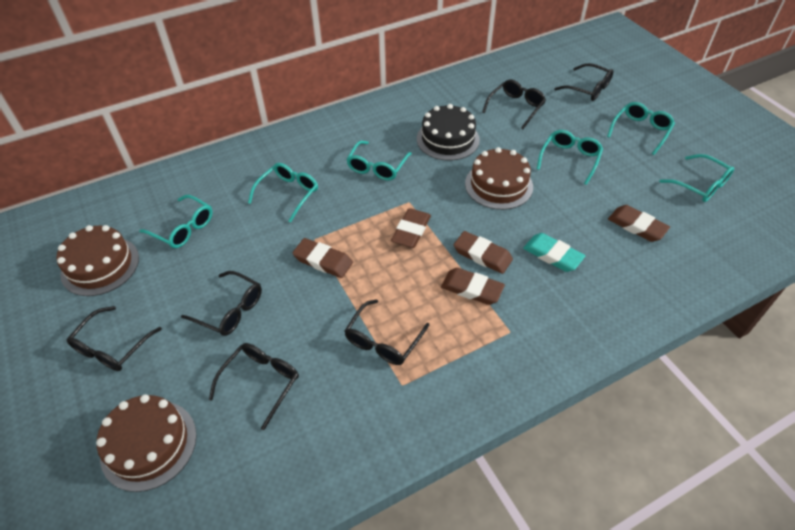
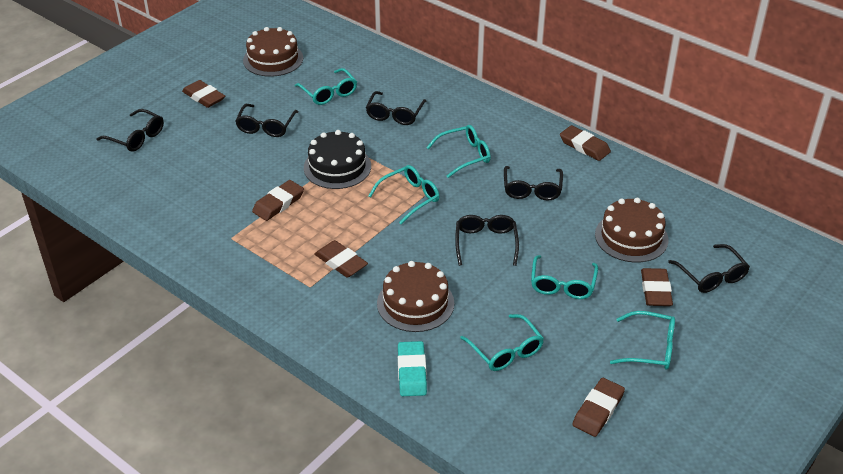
brown eraser: 5 -> 6

